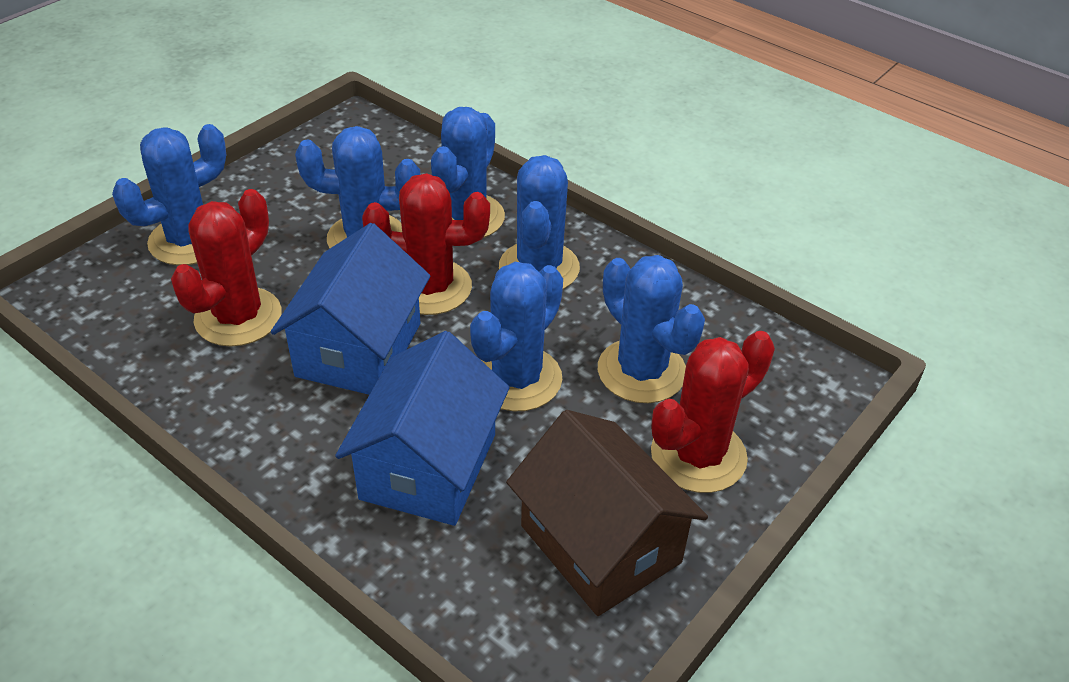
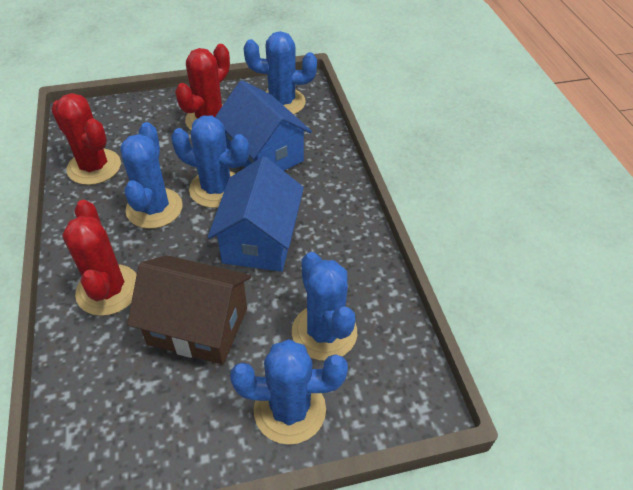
blue cactus: 6 -> 5

